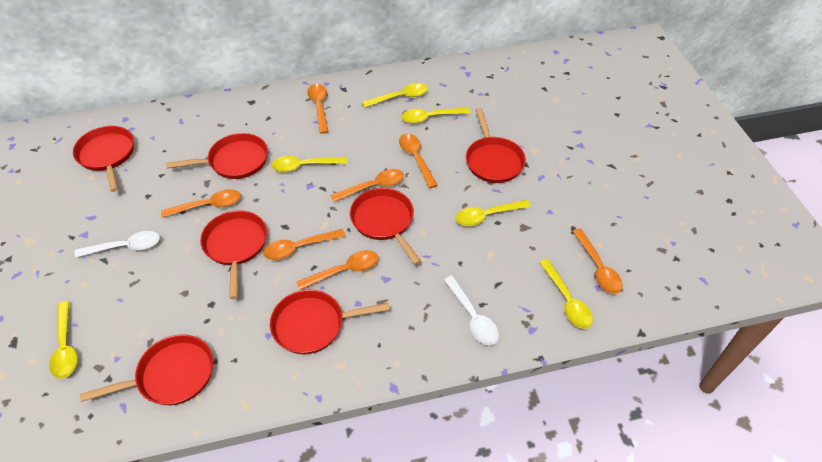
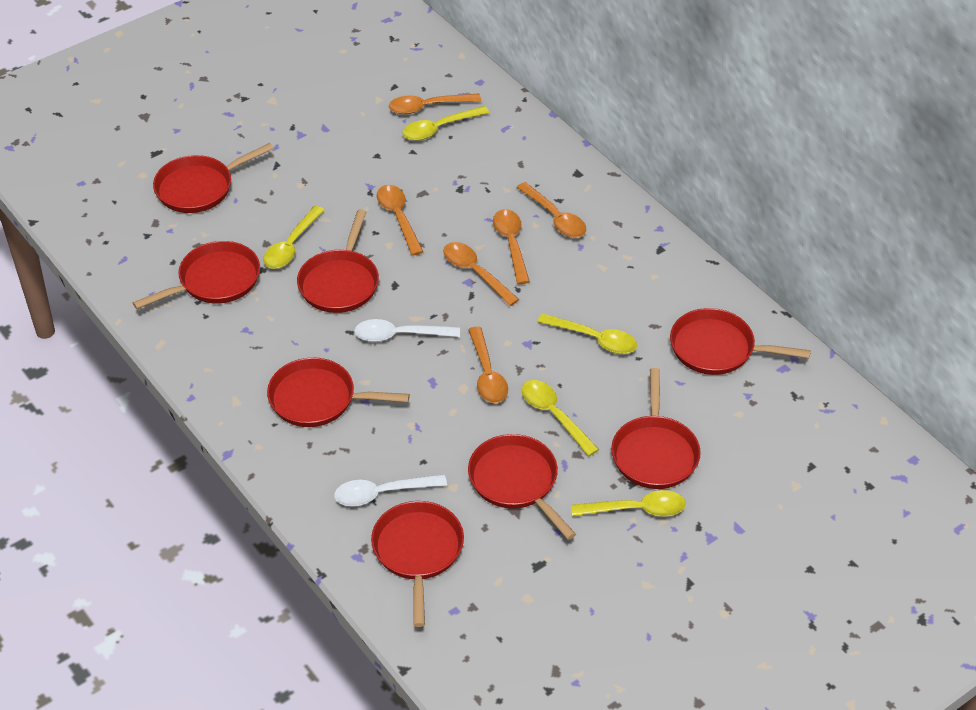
orange spoon: 7 -> 6
red pan: 7 -> 8
yellow spoon: 6 -> 5

